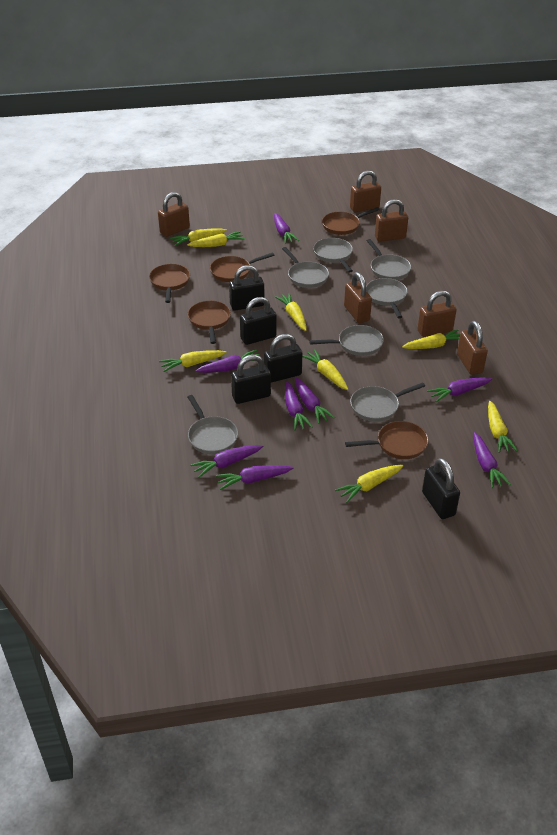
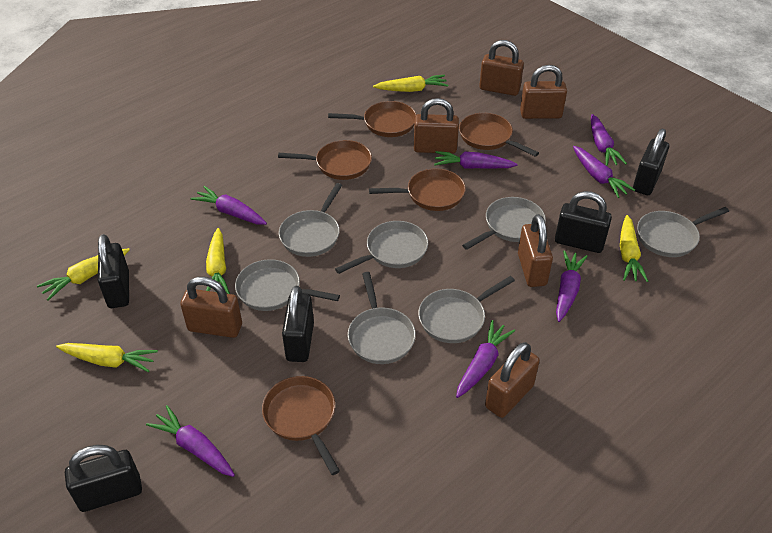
purple carrot: 8 -> 7
yellow carrot: 8 -> 5

